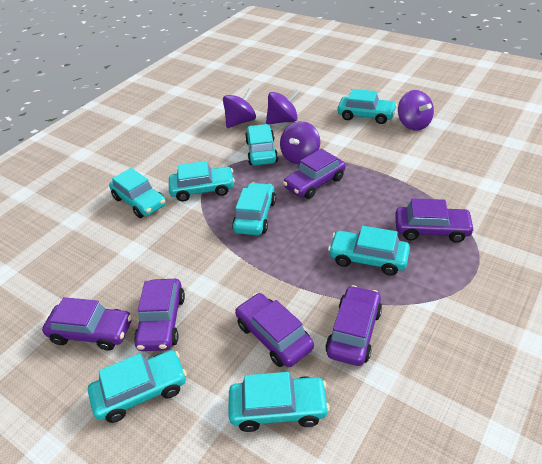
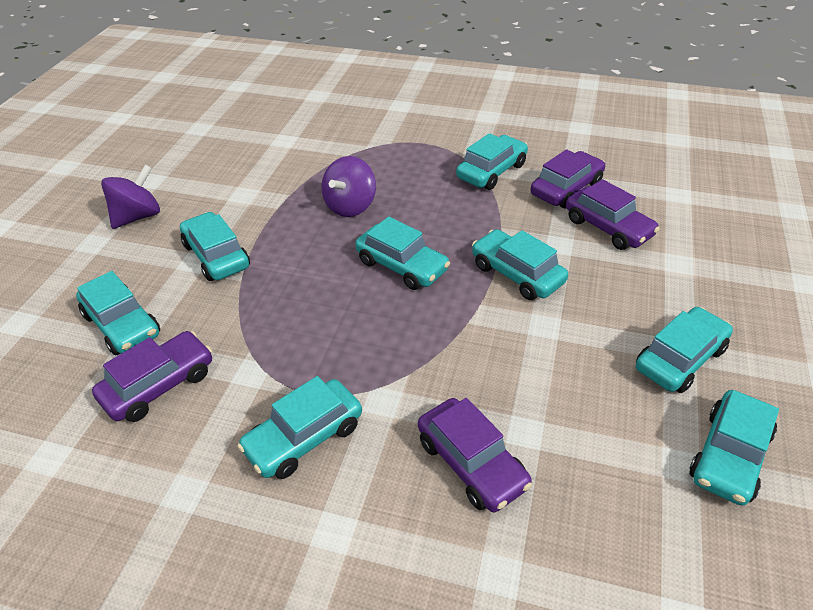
purple car: 6 -> 4
purple spinning top: 4 -> 2

